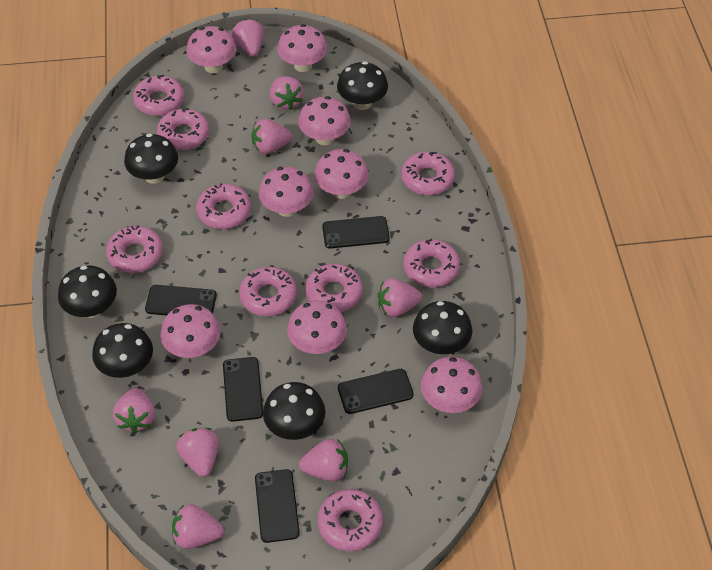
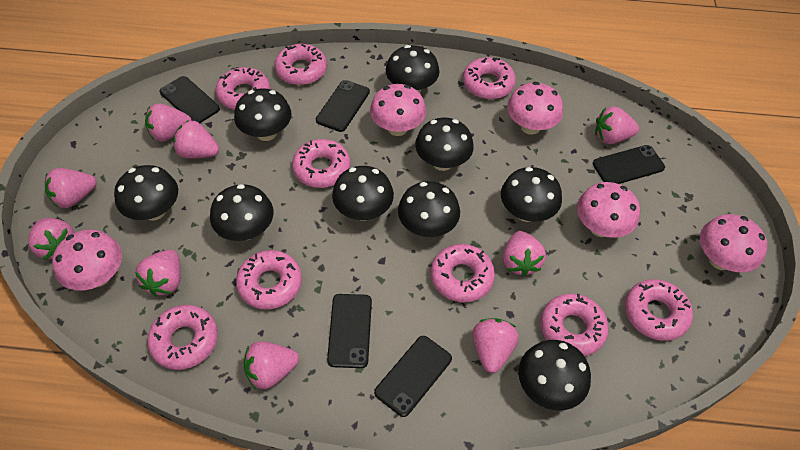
black mushroom: 6 -> 9
pink mushroom: 8 -> 5
pink strawberry: 8 -> 9

